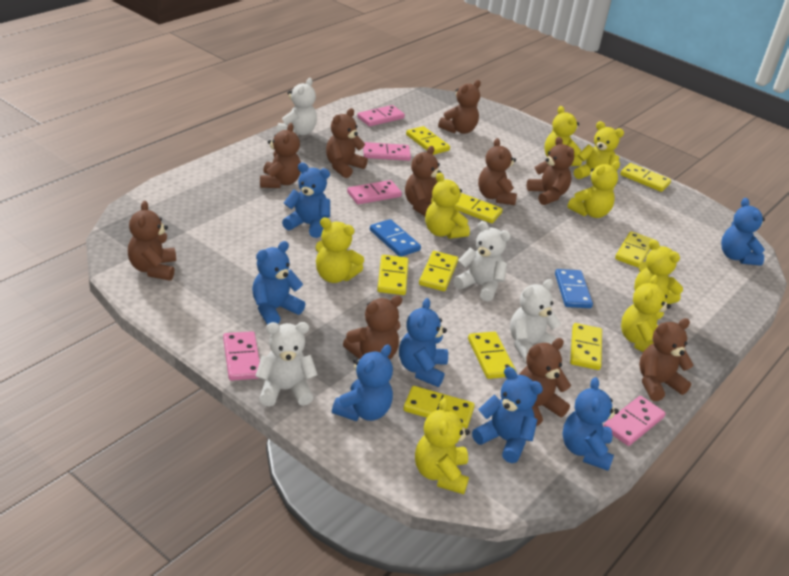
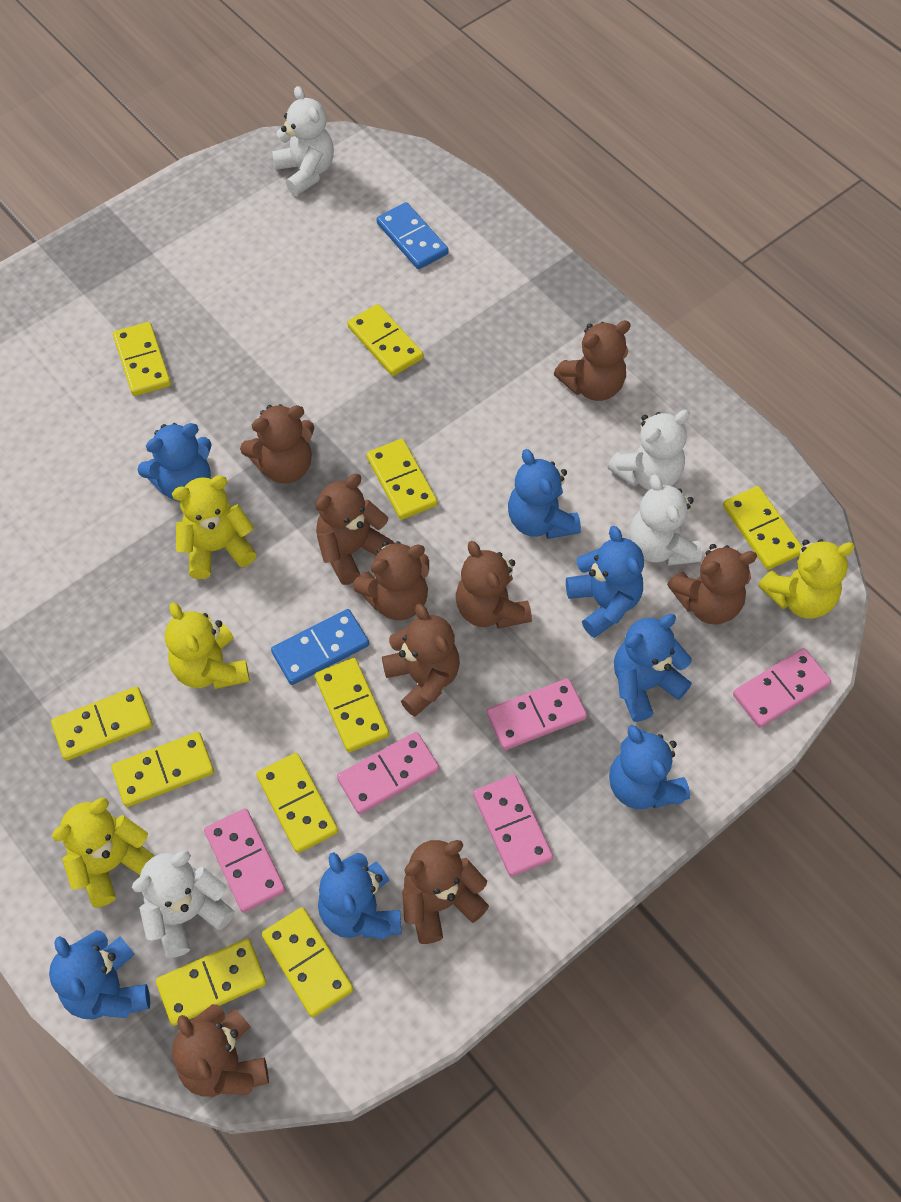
brown teddy bear: 10 -> 9
yellow domino: 9 -> 10
yellow teddy bear: 8 -> 4

